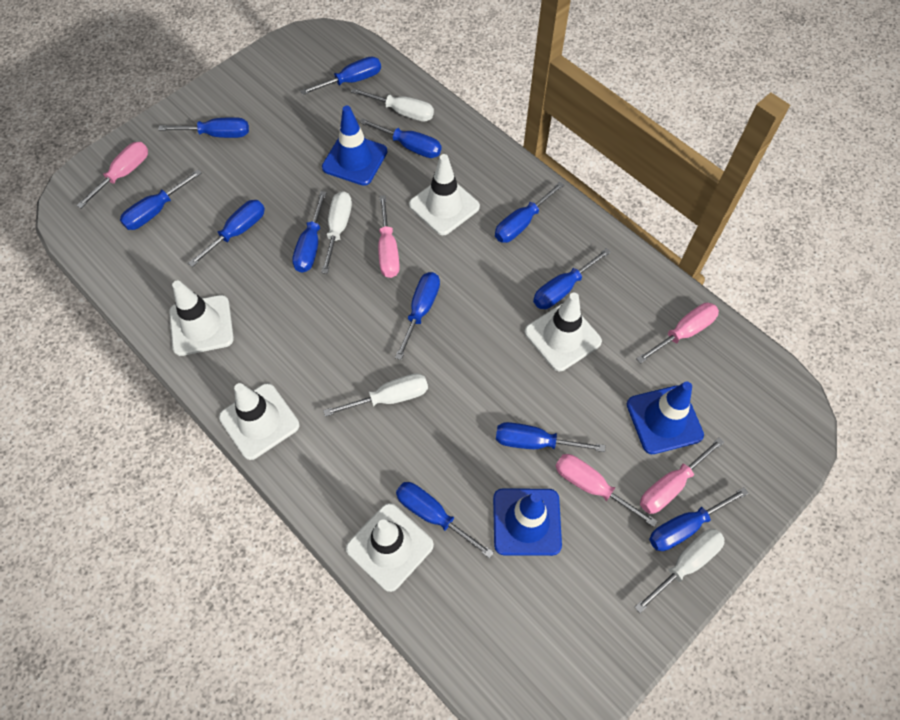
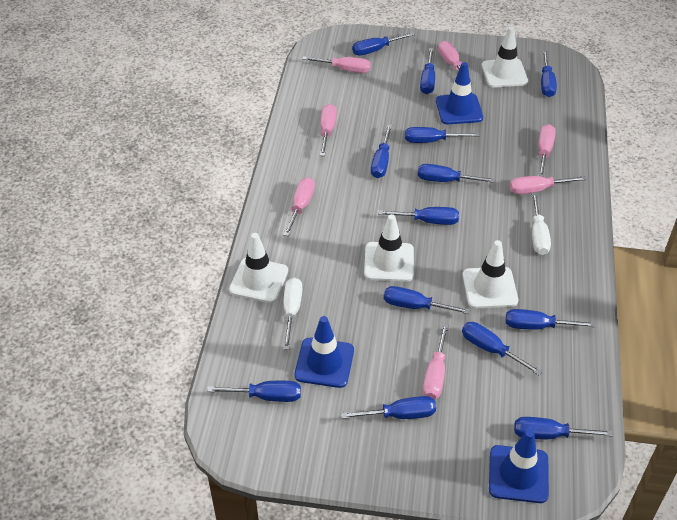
blue screwdriver: 12 -> 13
pink screwdriver: 5 -> 7
white screwdriver: 4 -> 2
white traffic cone: 5 -> 4

